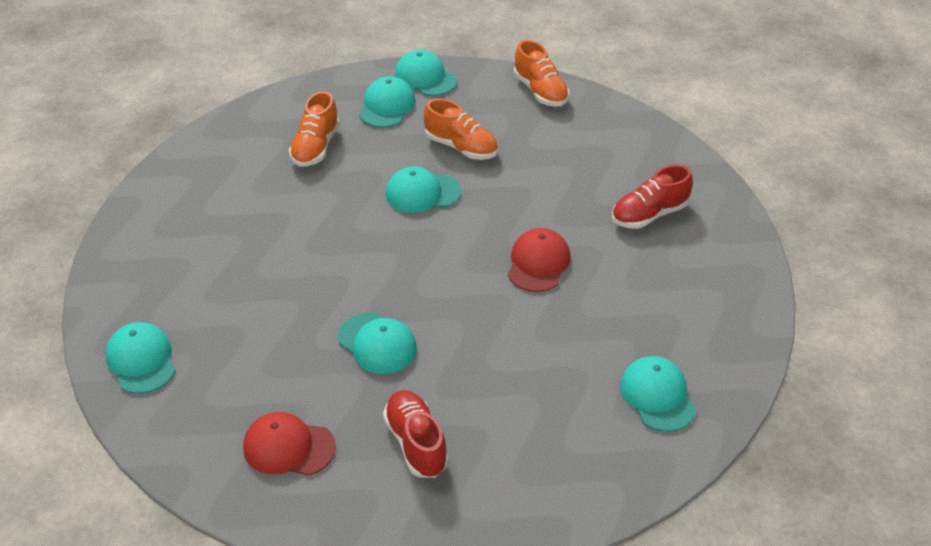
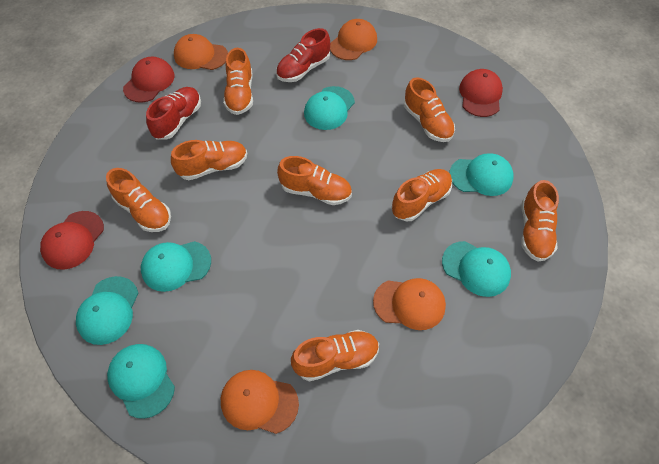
orange cap: 0 -> 4
orange shoe: 3 -> 8
red cap: 2 -> 3

